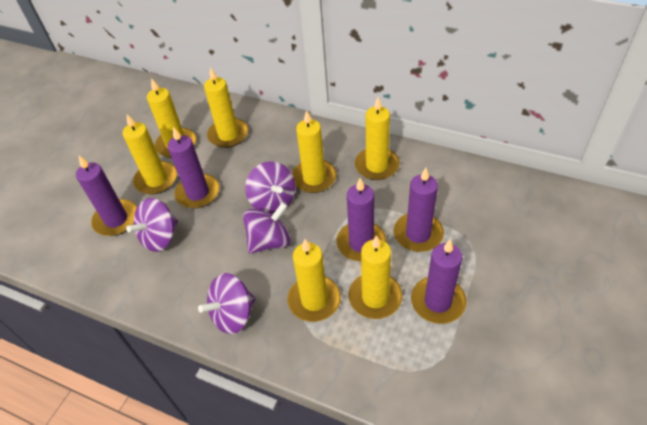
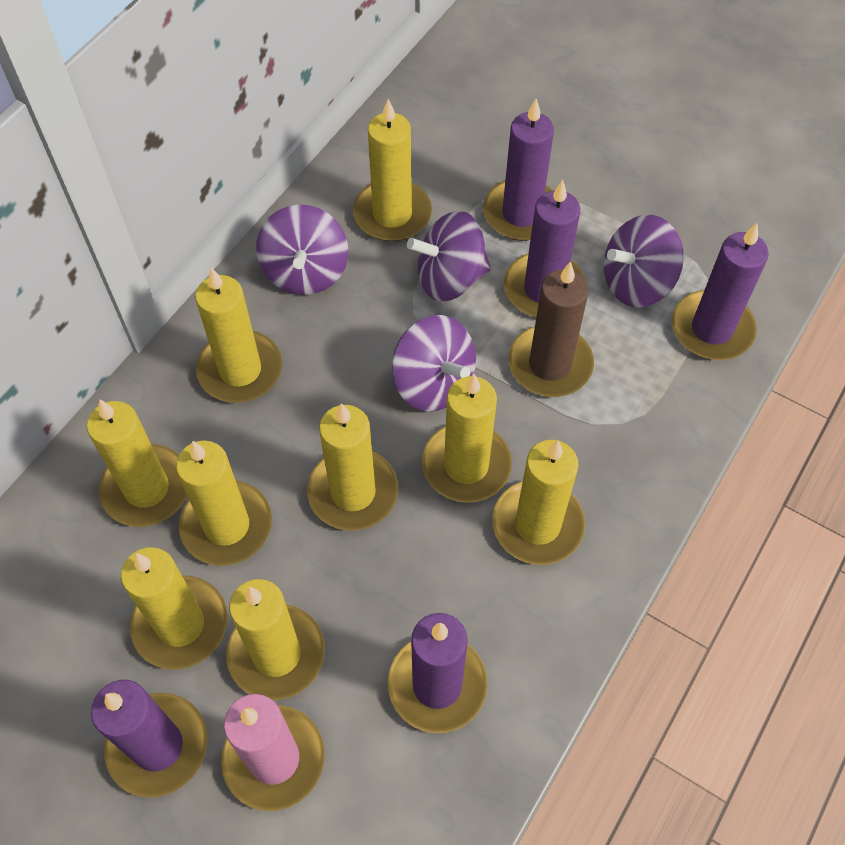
brown candle: 0 -> 1
pink candle: 0 -> 1
yellow candle: 7 -> 9

